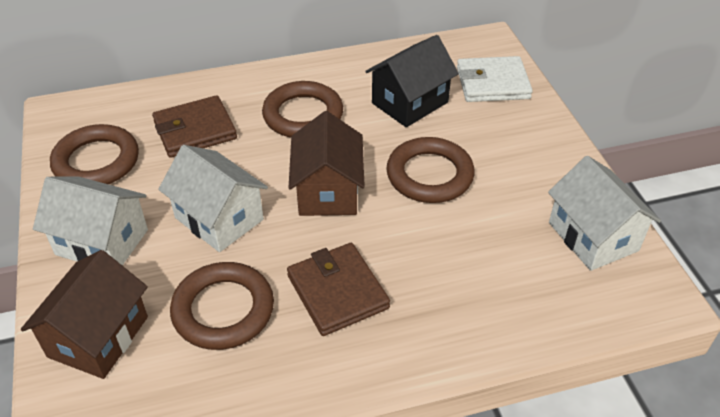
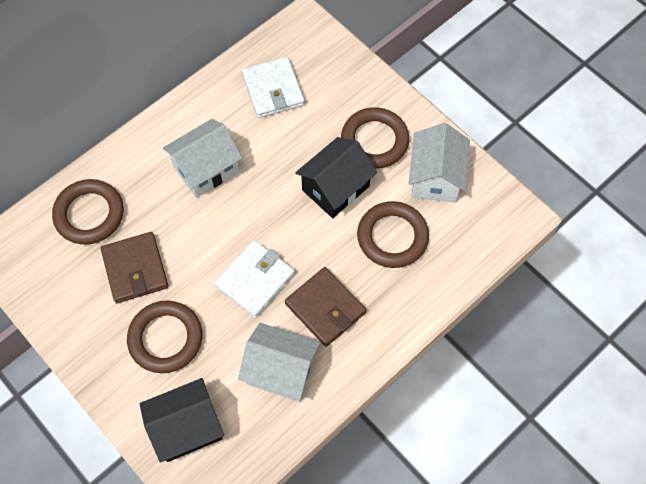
black house: 1 -> 2
brown house: 2 -> 0
white wallet: 1 -> 2

